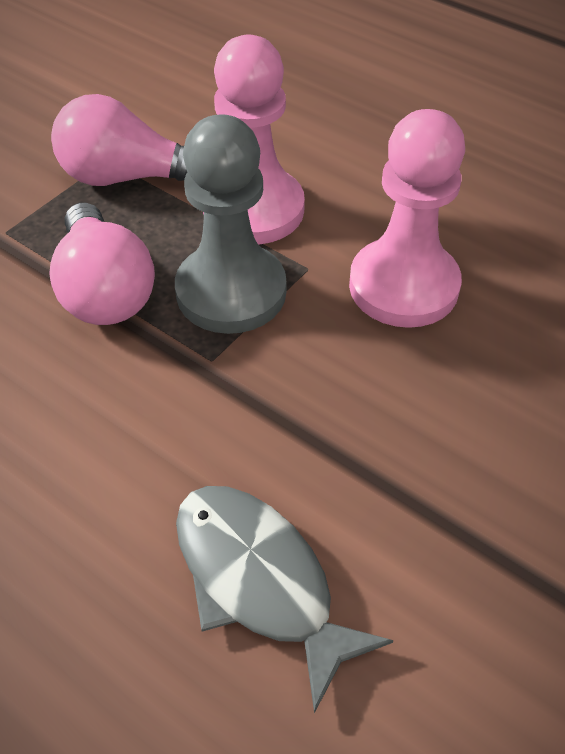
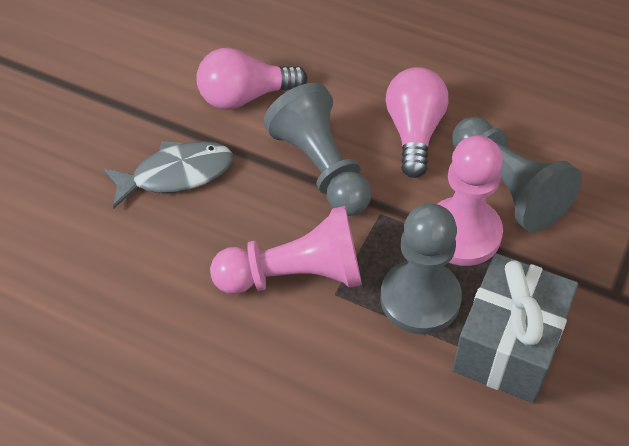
grey gift: 0 -> 1
grey pawn: 1 -> 3

